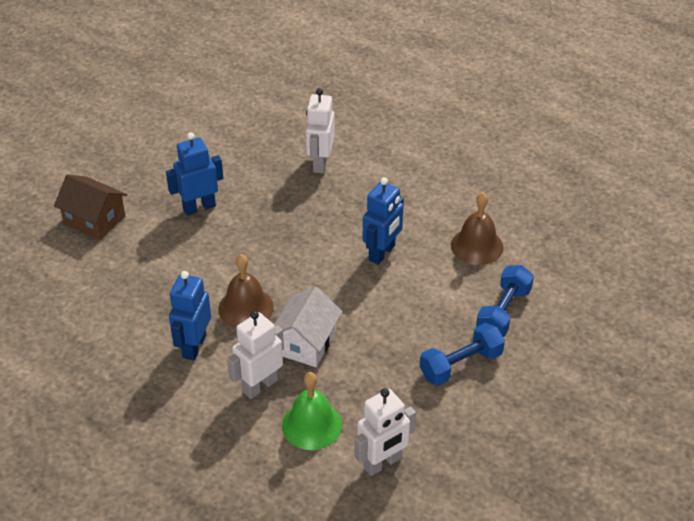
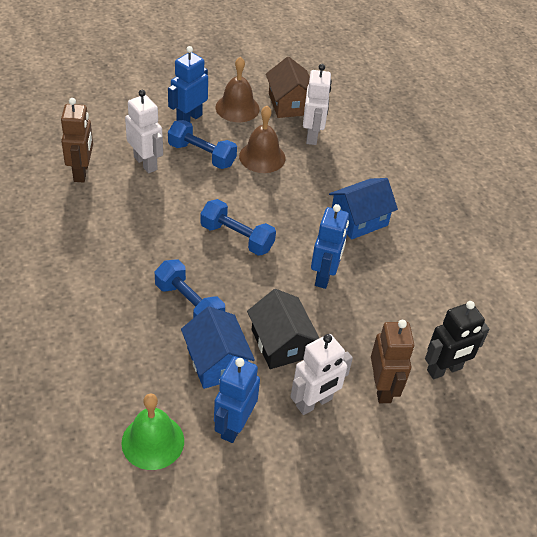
black house: 0 -> 1
black robot: 0 -> 1
blue dumbbell: 2 -> 3
blue house: 0 -> 2
brown robot: 0 -> 2
white house: 1 -> 0

